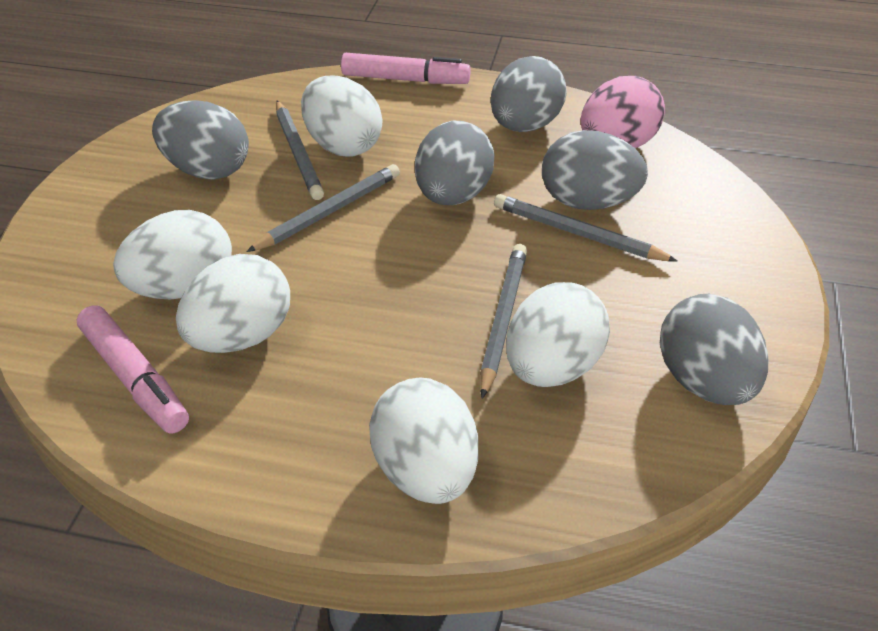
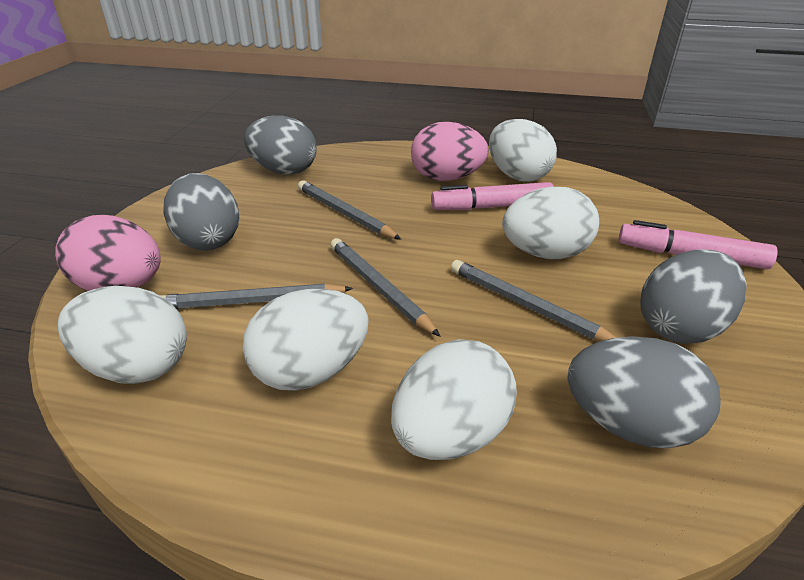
grey egg: 5 -> 4
pink egg: 1 -> 2

